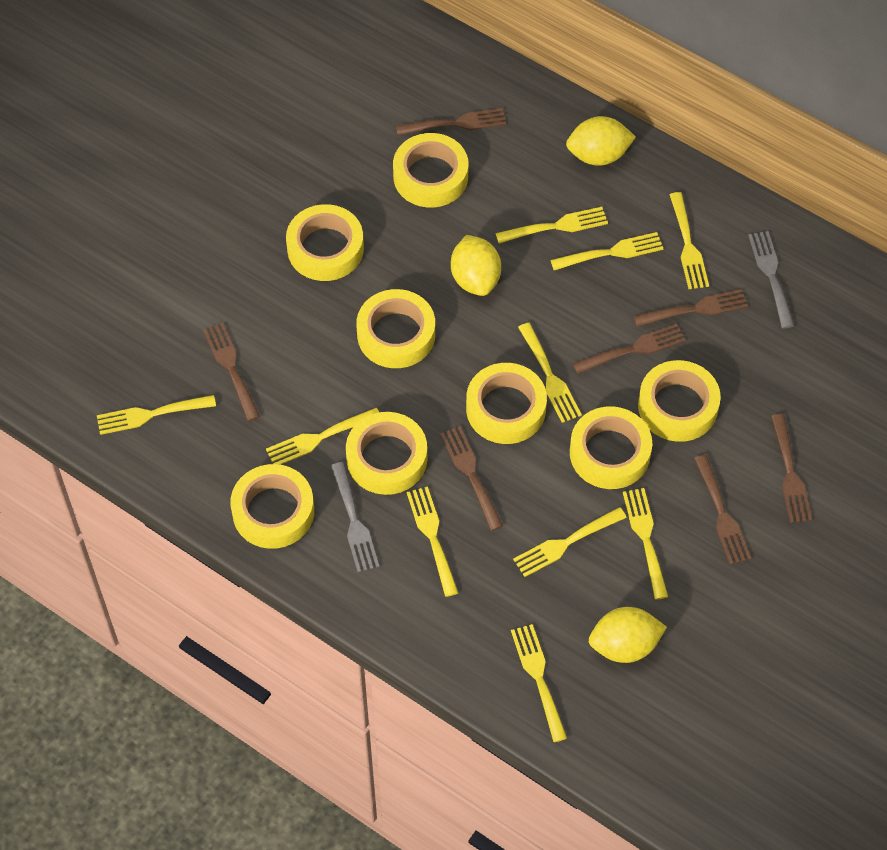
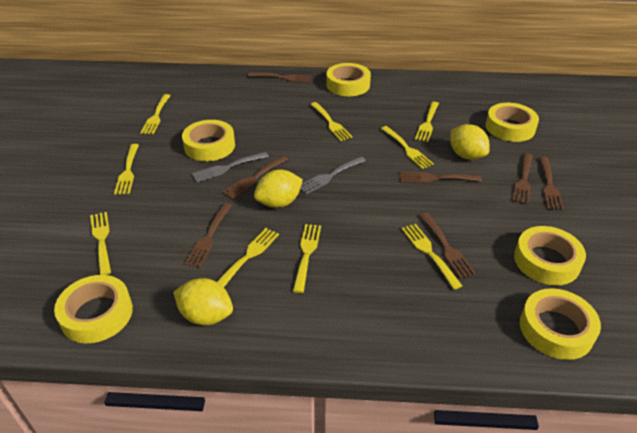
yellow fork: 10 -> 9
yellow tape: 8 -> 6

